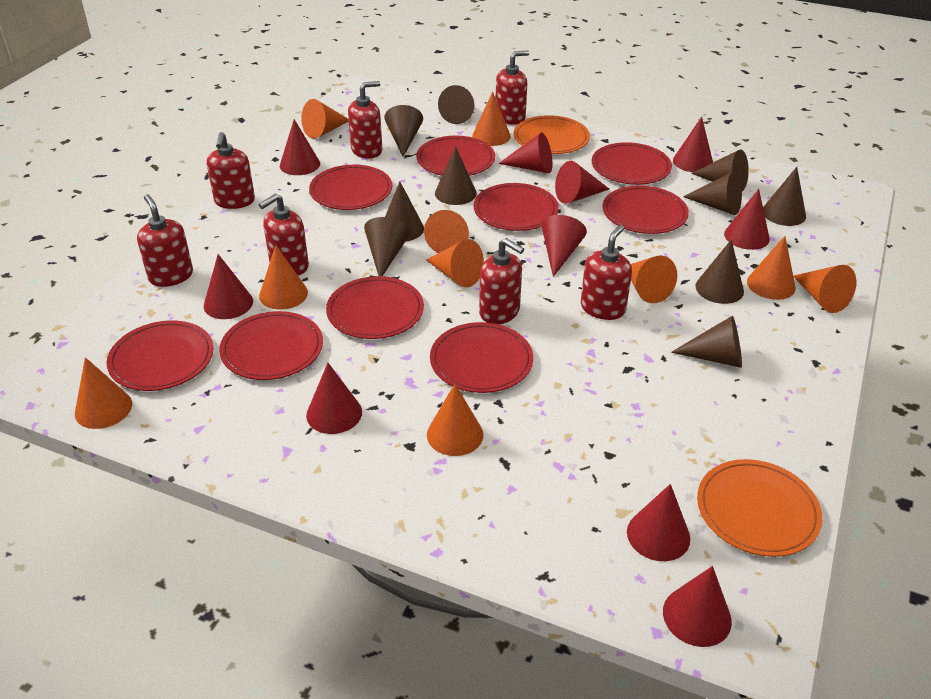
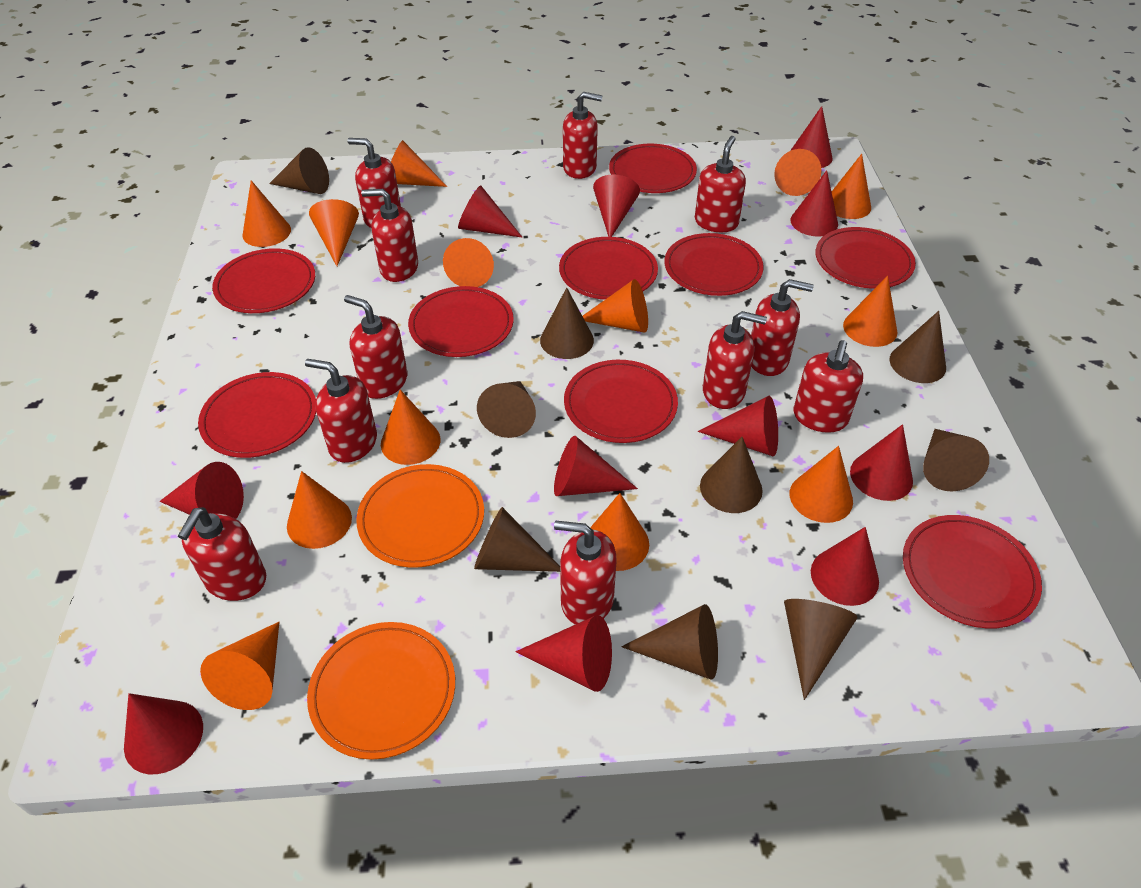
brown cone: 10 -> 9
orange cone: 10 -> 13
red cone: 10 -> 11
red soap dispenser: 7 -> 11

